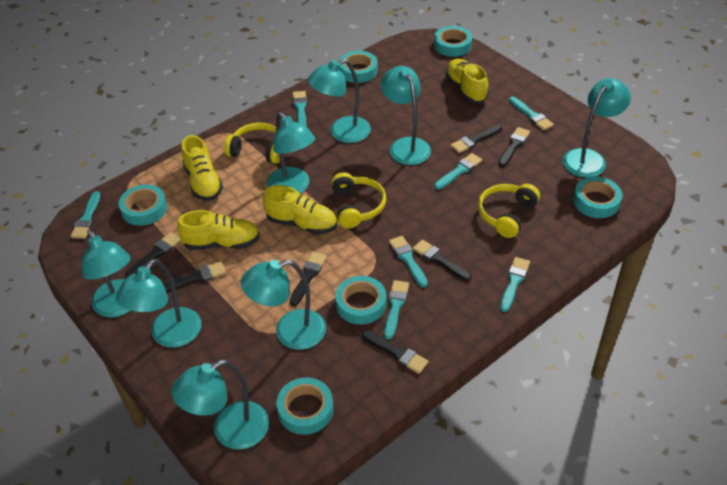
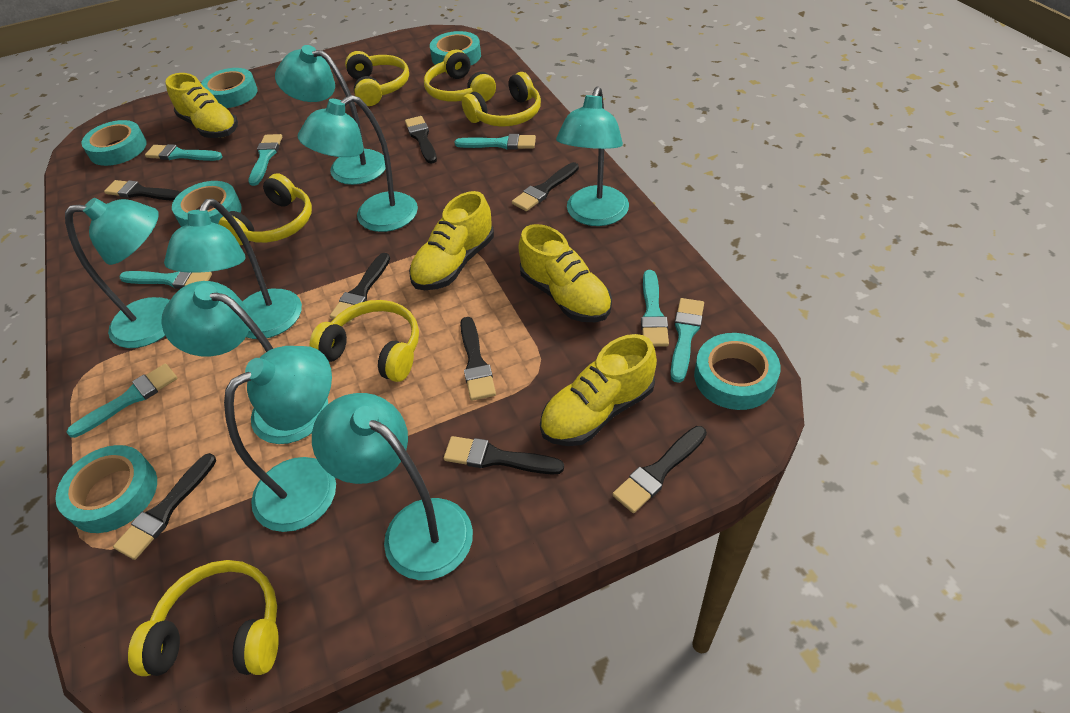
black brush: 7 -> 8
yellow headphones: 3 -> 6

